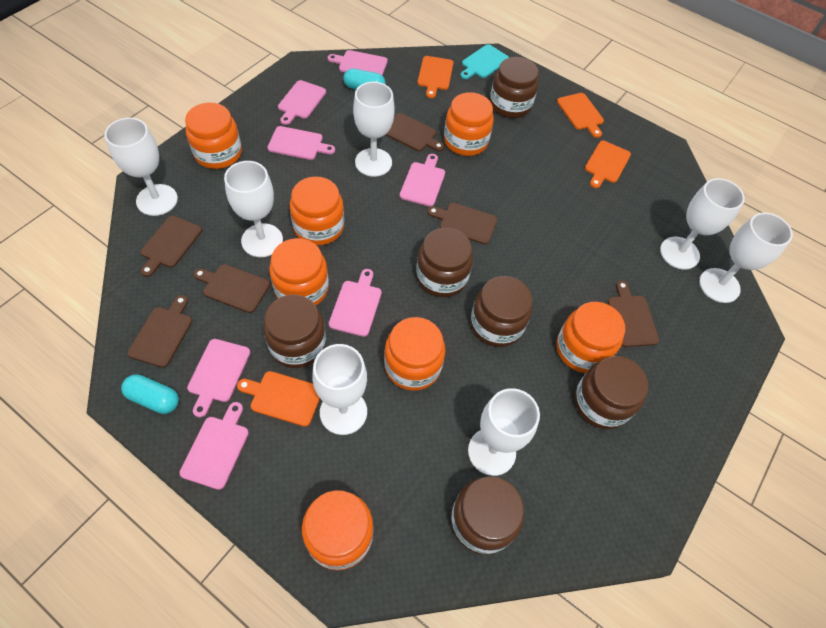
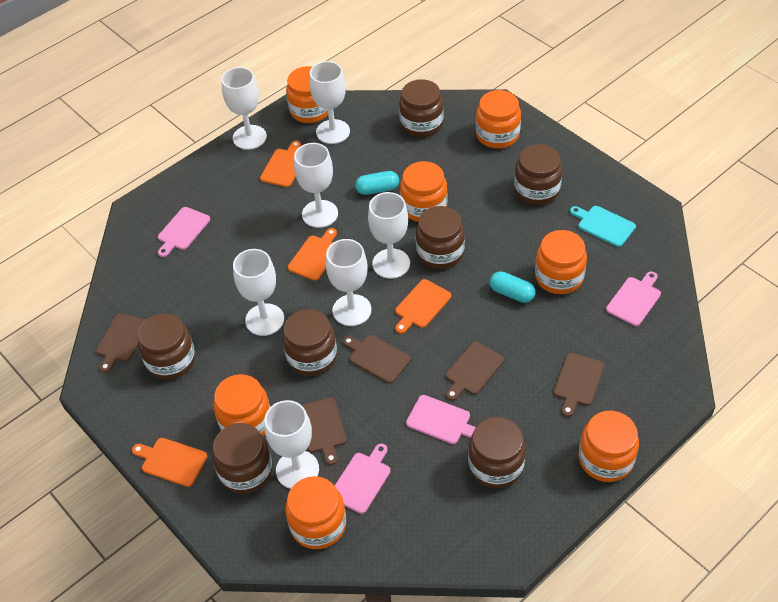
brown cutting board: 6 -> 5
brown jar: 6 -> 7
pink cutting board: 7 -> 4

